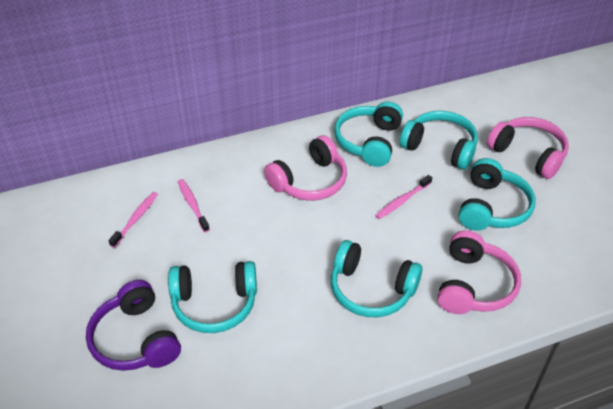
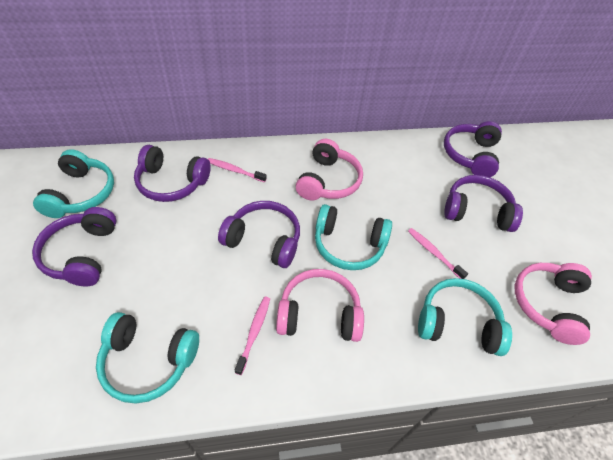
purple headphones: 1 -> 5
turquoise headphones: 5 -> 4

